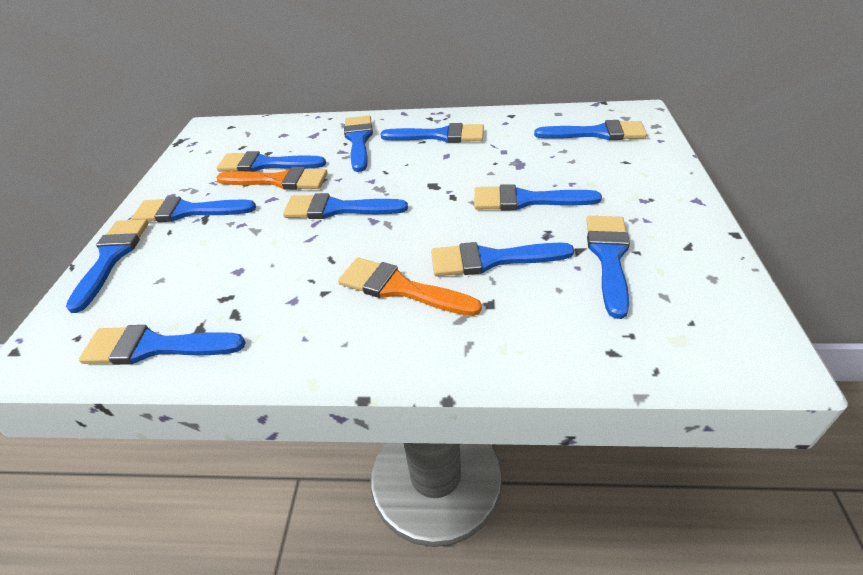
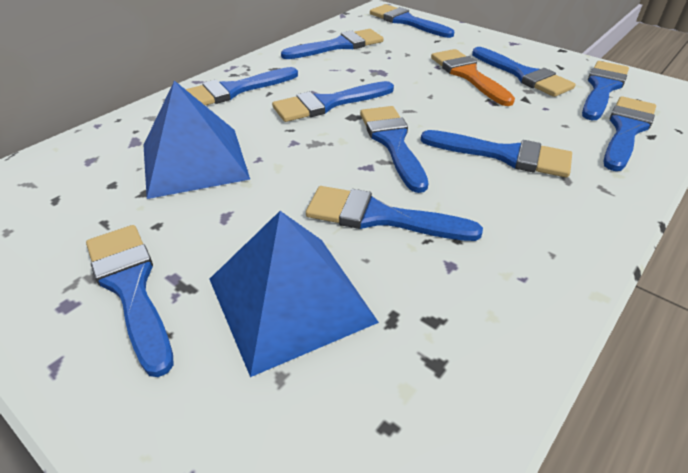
blue pyramid: 0 -> 2
orange brush: 2 -> 1

